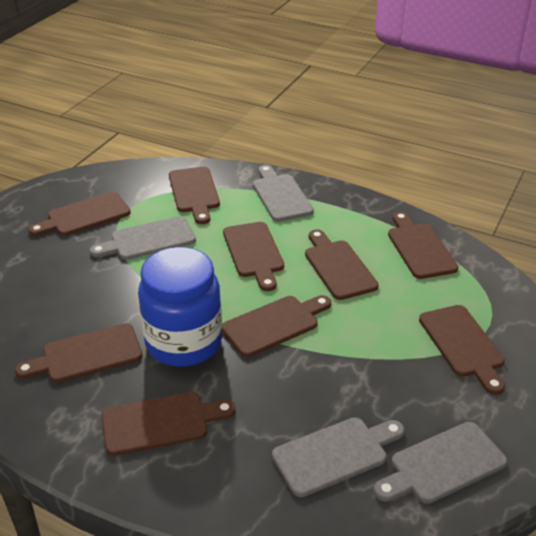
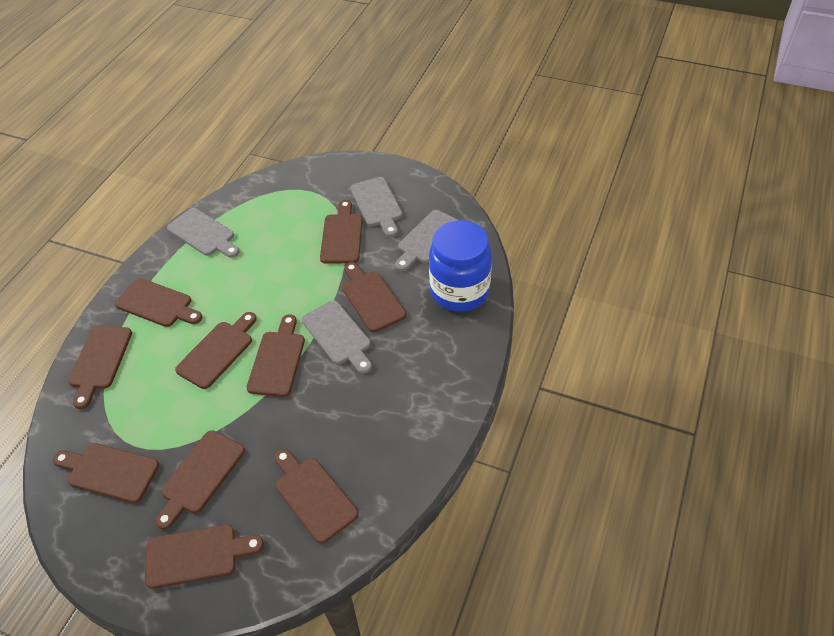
brown cutting board: 9 -> 10

